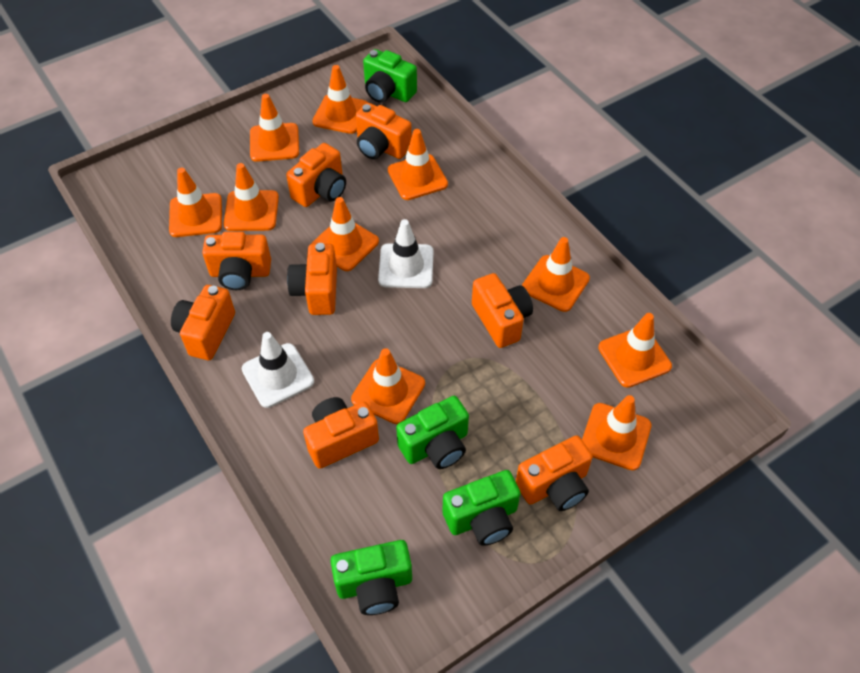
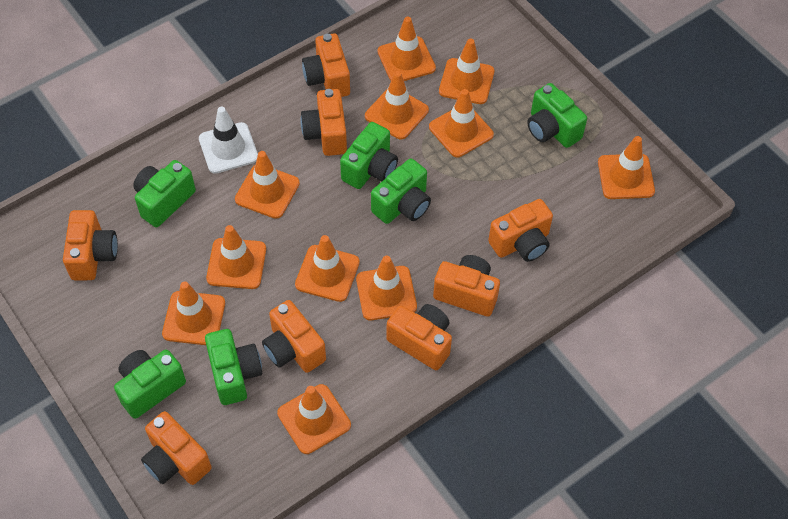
green camera: 4 -> 6
orange traffic cone: 10 -> 11
white traffic cone: 2 -> 1

